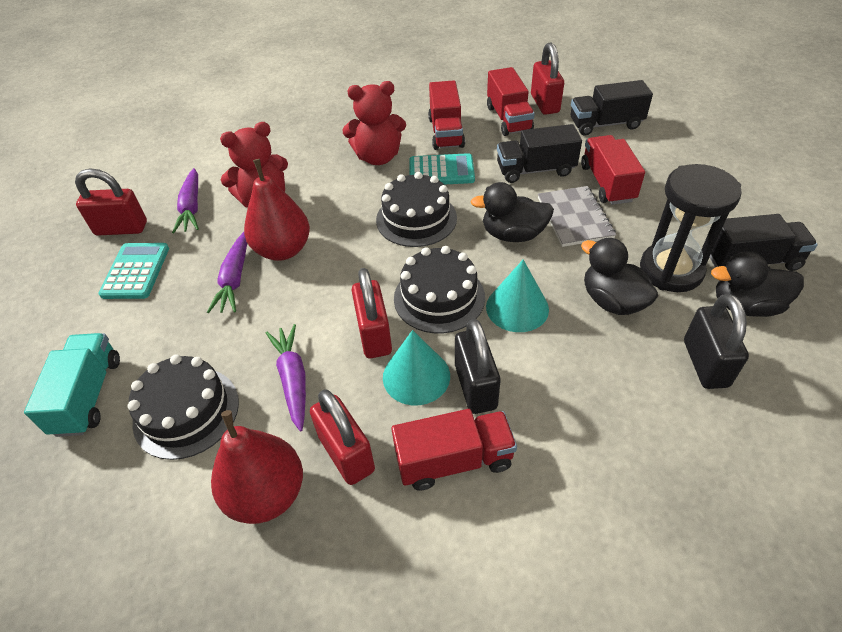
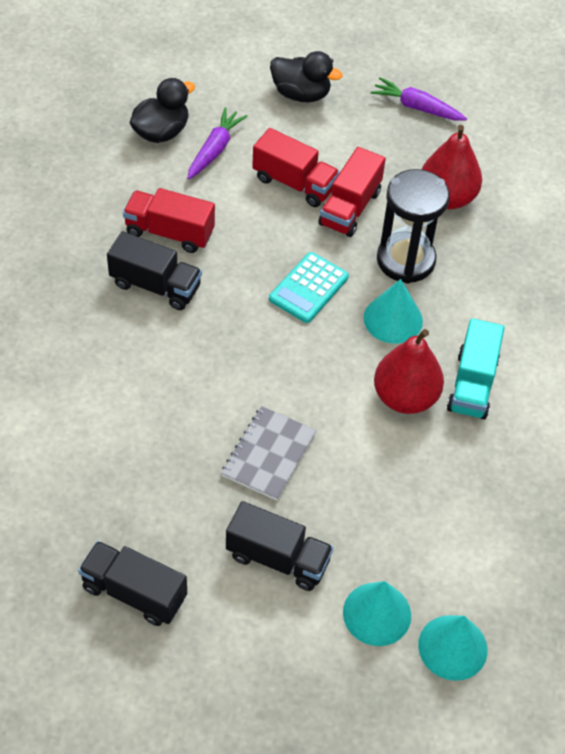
black cake: 3 -> 0
black duck: 3 -> 2
black padlock: 2 -> 0
purple carrot: 3 -> 2
red padlock: 4 -> 0
red teddy bear: 2 -> 0
red truck: 4 -> 3
turquoise calculator: 2 -> 1
turquoise cone: 2 -> 3

